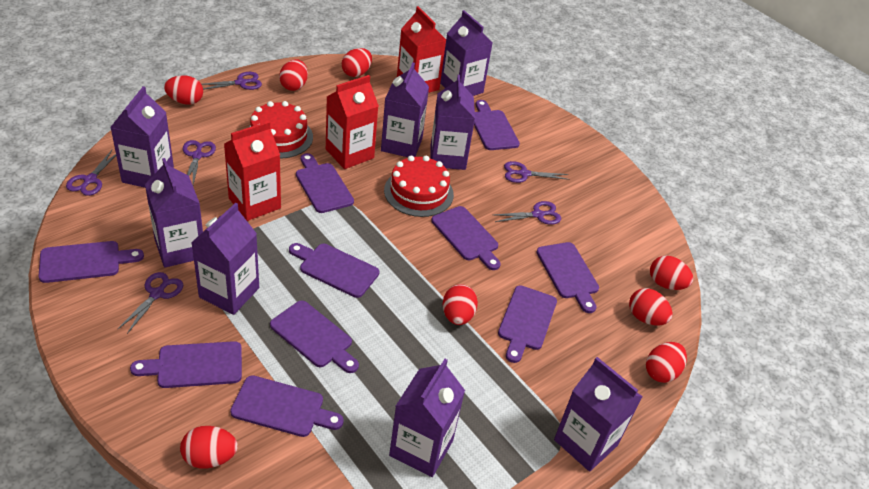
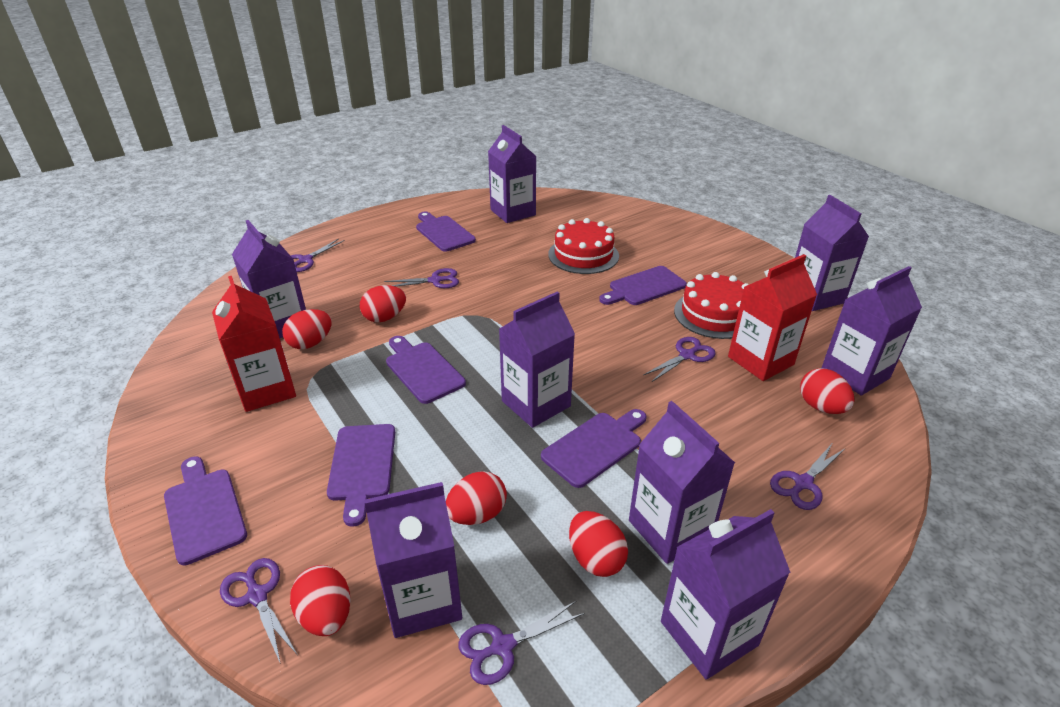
purple cutting board: 10 -> 6
red carton: 3 -> 2
red egg: 8 -> 6

